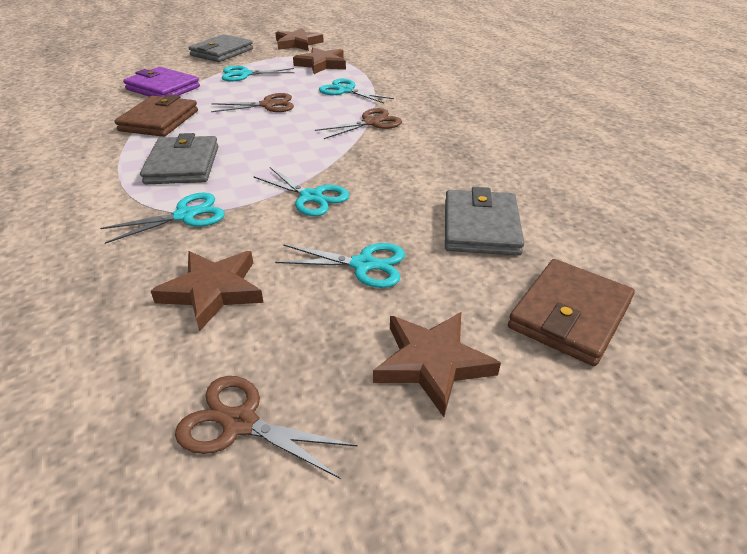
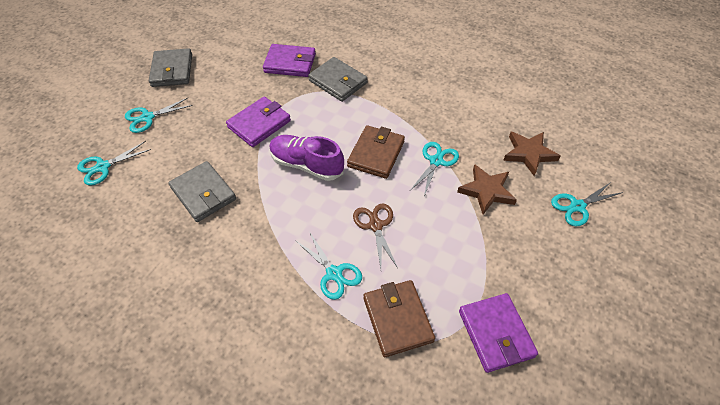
brown scissors: 3 -> 1
brown star: 4 -> 2
purple shoe: 0 -> 1
purple wallet: 1 -> 3

